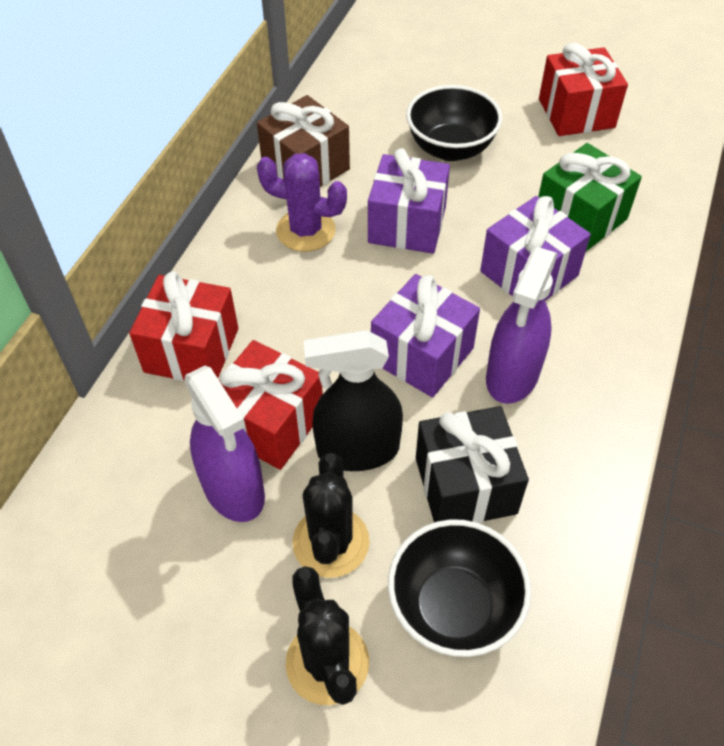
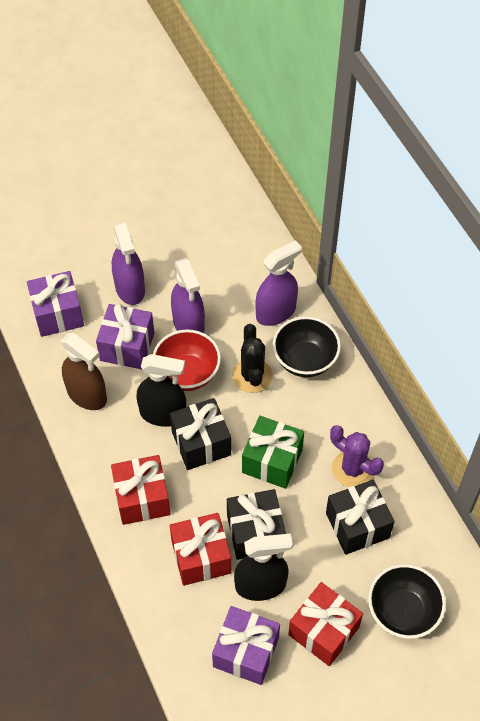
black cactus: 2 -> 1
black gift: 1 -> 3
black spray bottle: 1 -> 2
brown gift: 1 -> 0
brown spray bottle: 0 -> 1
purple spray bottle: 2 -> 3
red bowl: 0 -> 1

